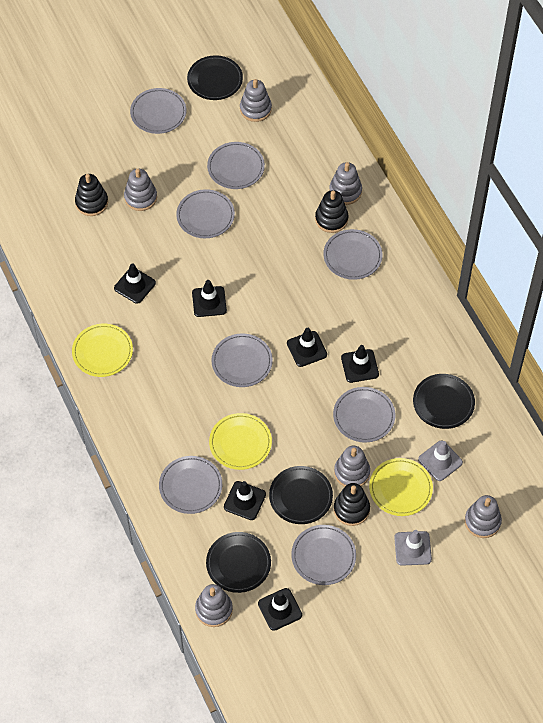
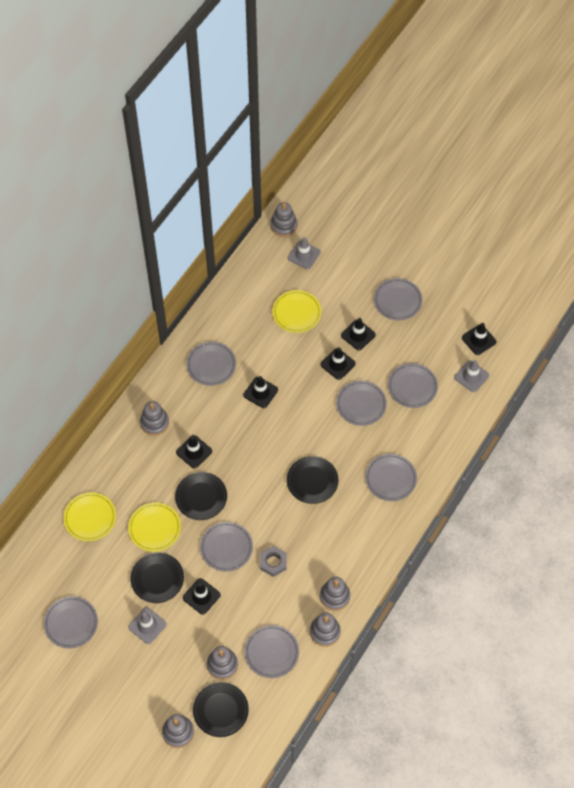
black stacking toy: 3 -> 0
grey nut: 0 -> 1
grey traffic cone: 2 -> 3

